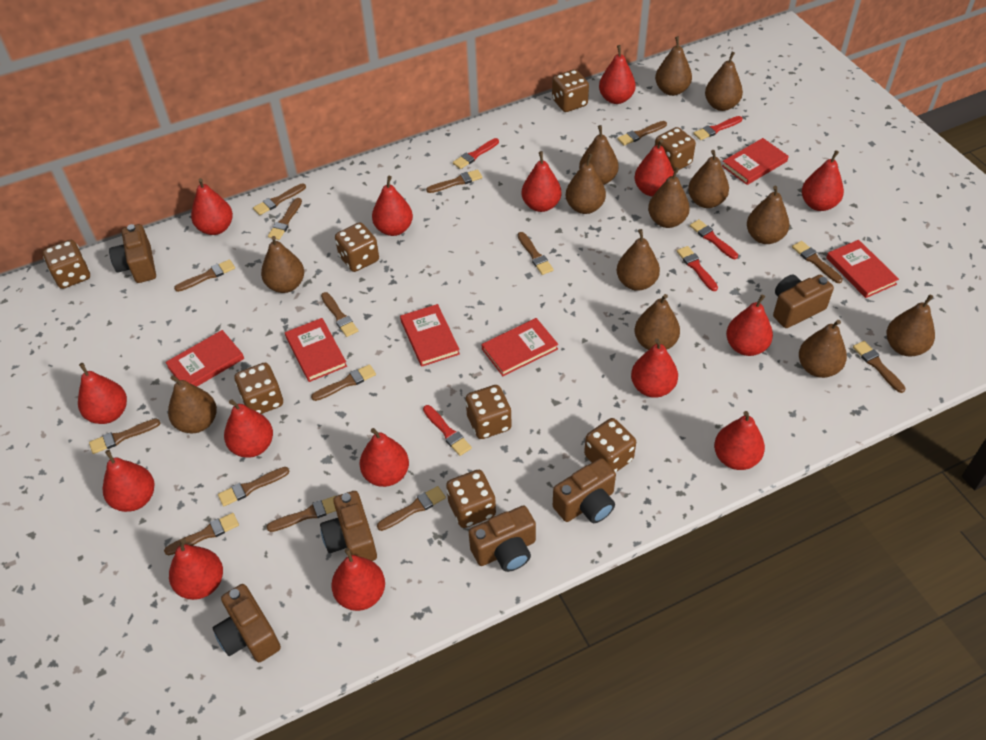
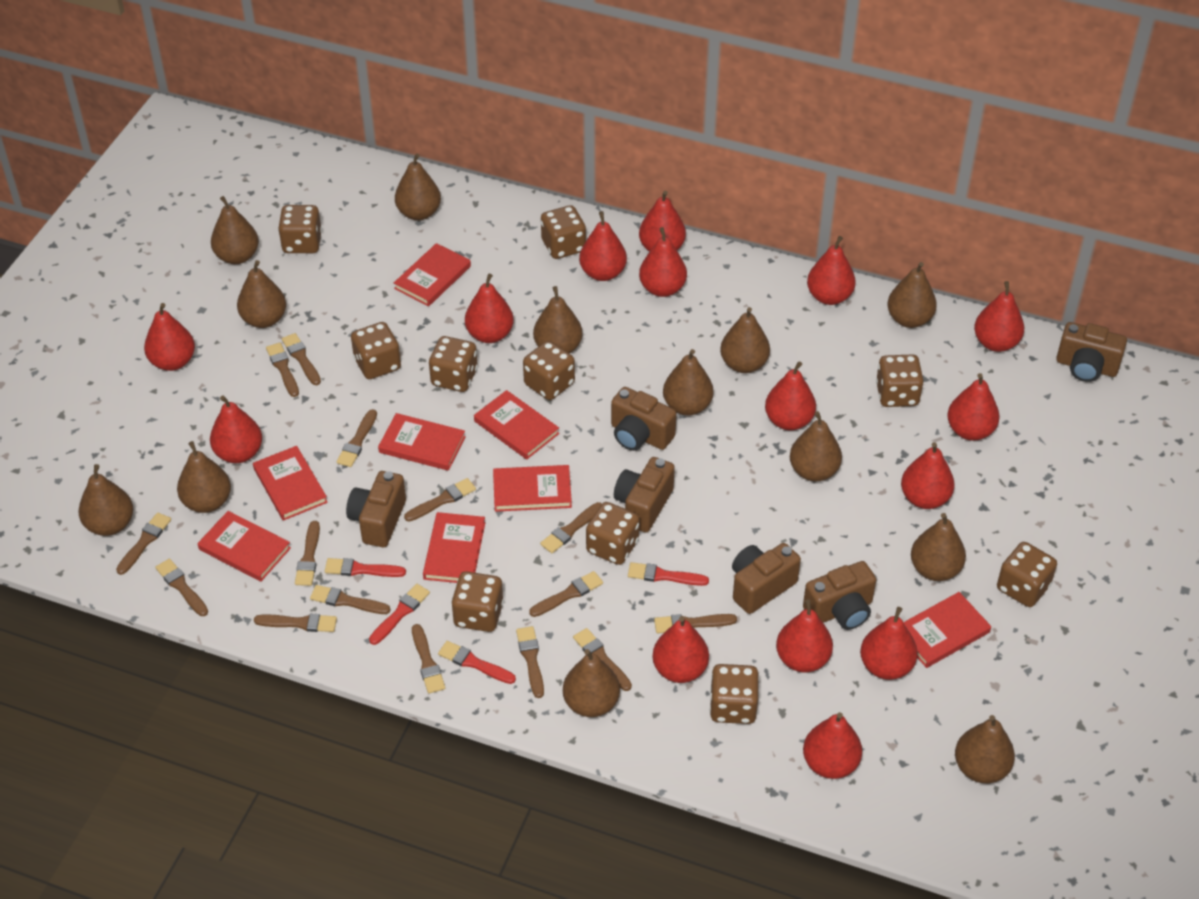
brown dice: 8 -> 10
red book: 6 -> 8
red brush: 5 -> 4

